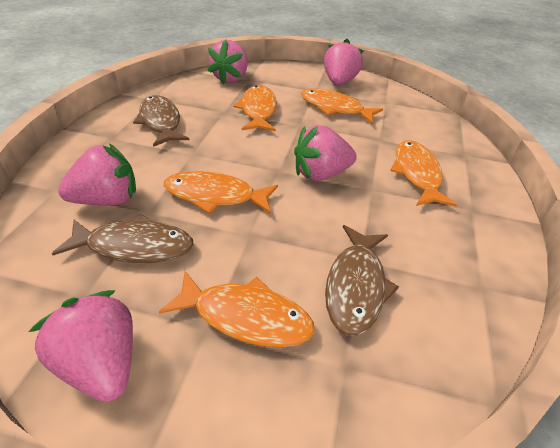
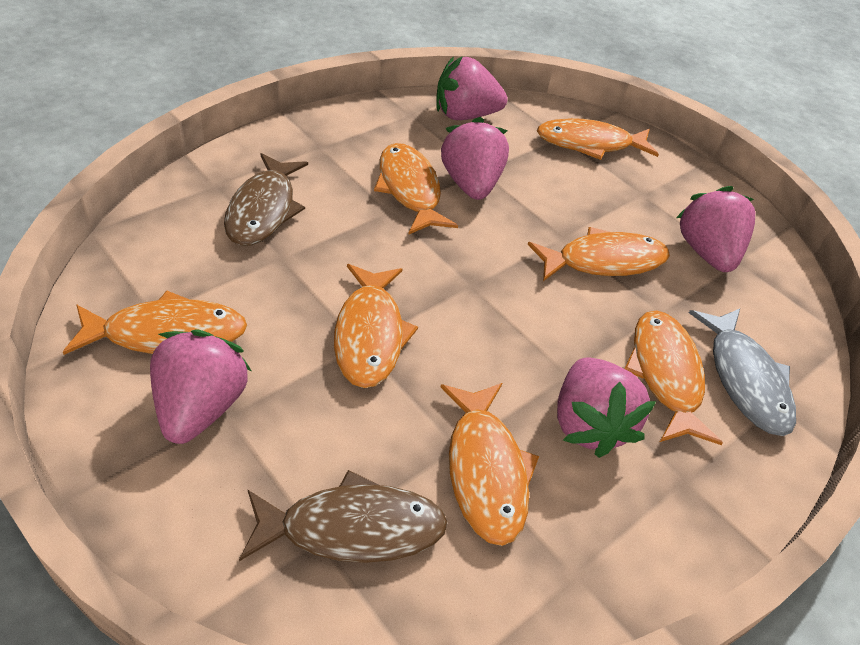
brown fish: 3 -> 2
grey fish: 0 -> 1
orange fish: 5 -> 7

